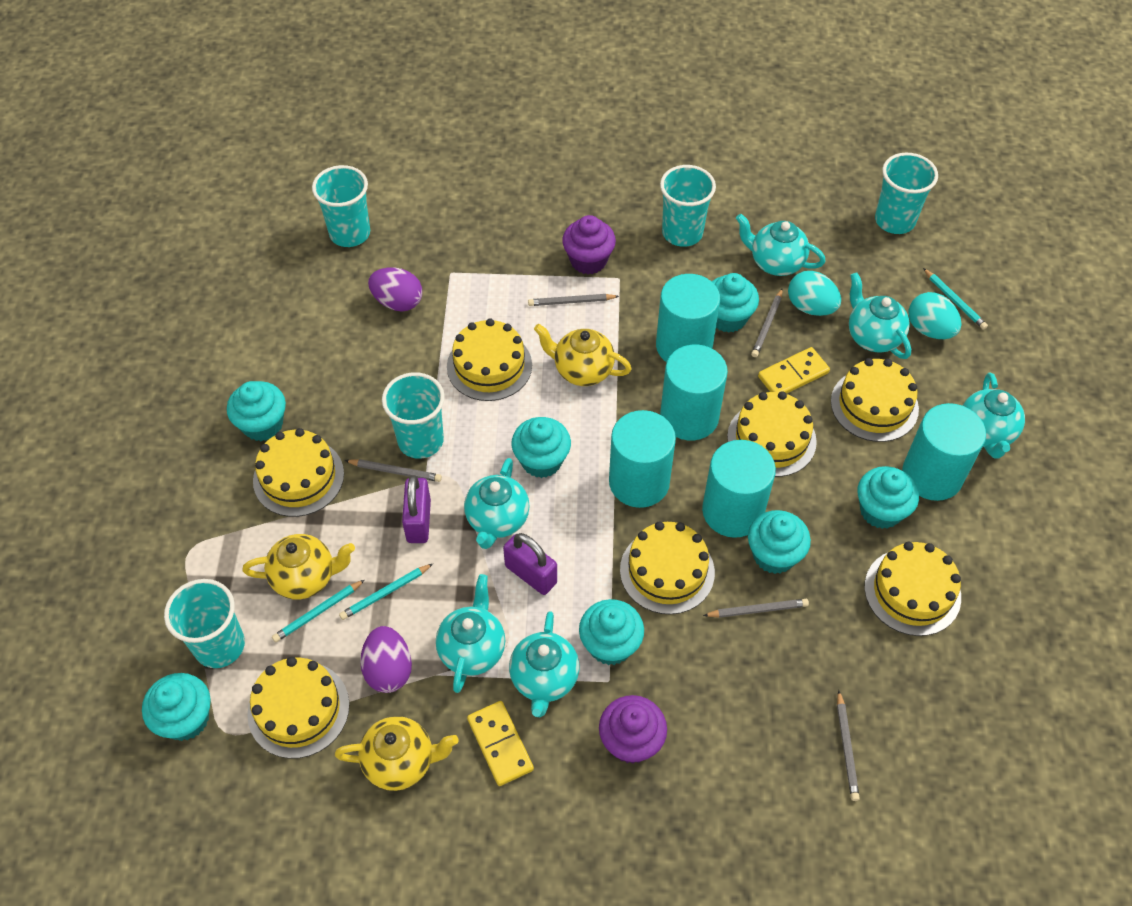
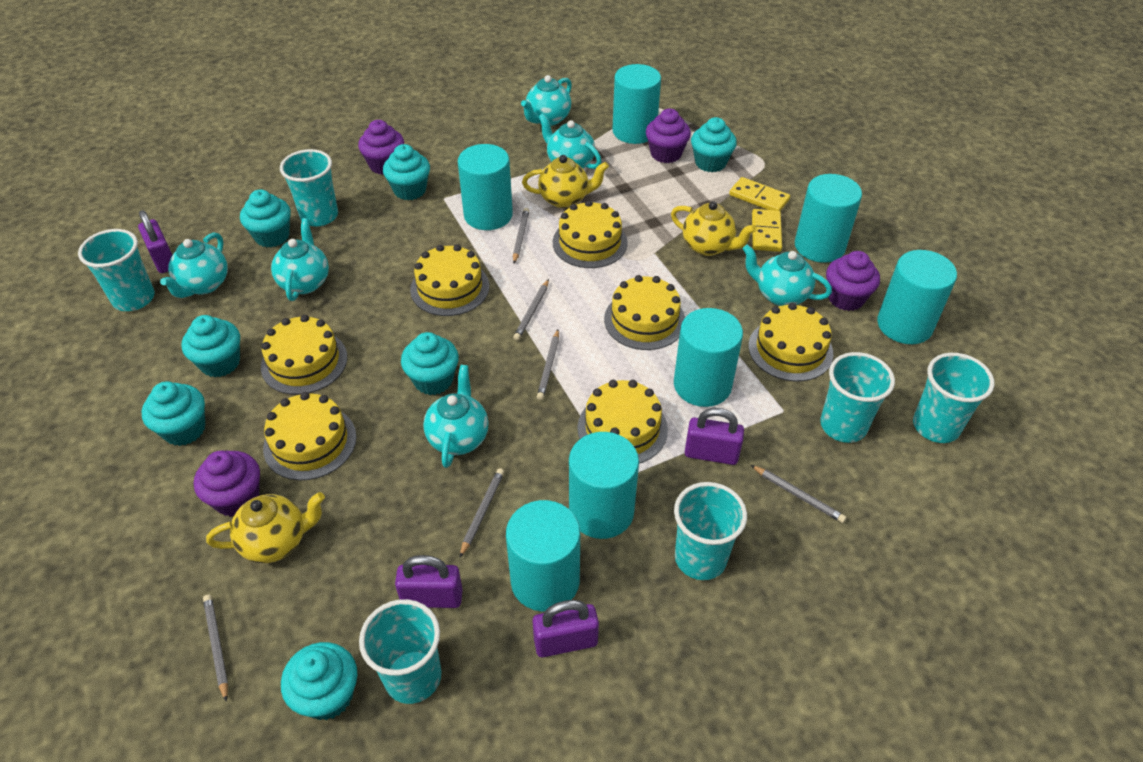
grey pencil: 5 -> 6
purple cupcake: 2 -> 4
purple egg: 2 -> 0
purple padlock: 2 -> 4
turquoise cup: 5 -> 6
turquoise cylinder: 5 -> 7
turquoise egg: 2 -> 0
turquoise pencil: 3 -> 0

